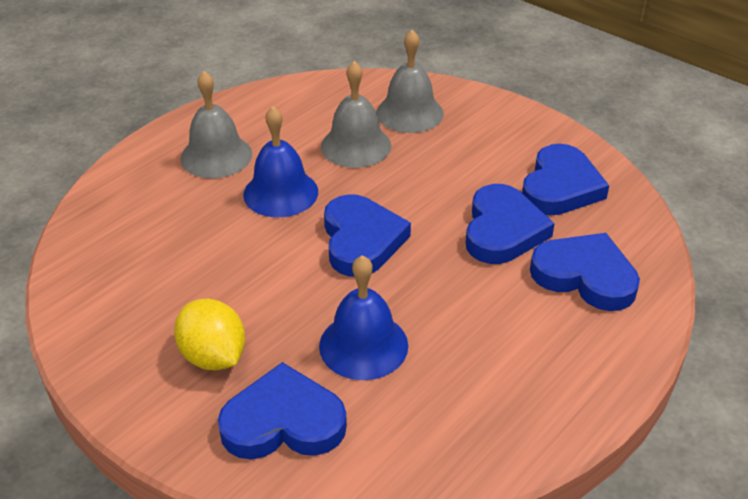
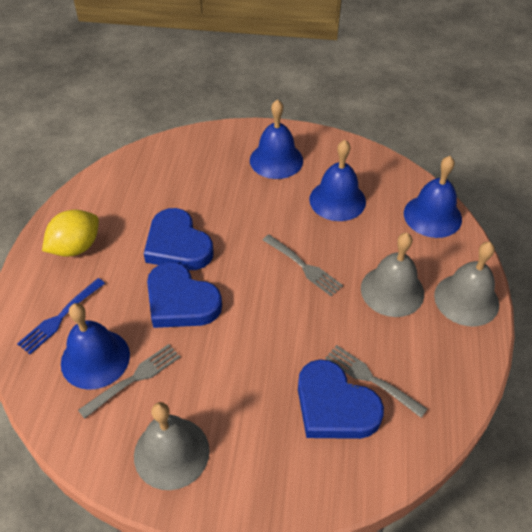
blue bell: 2 -> 4
blue fork: 0 -> 1
blue heart: 5 -> 3
grey fork: 0 -> 3

